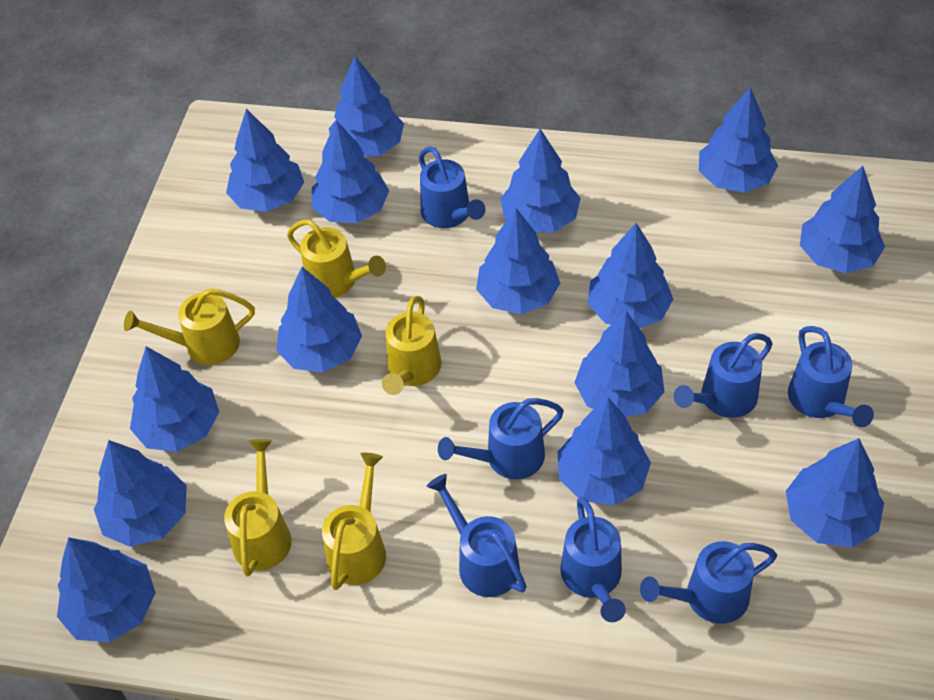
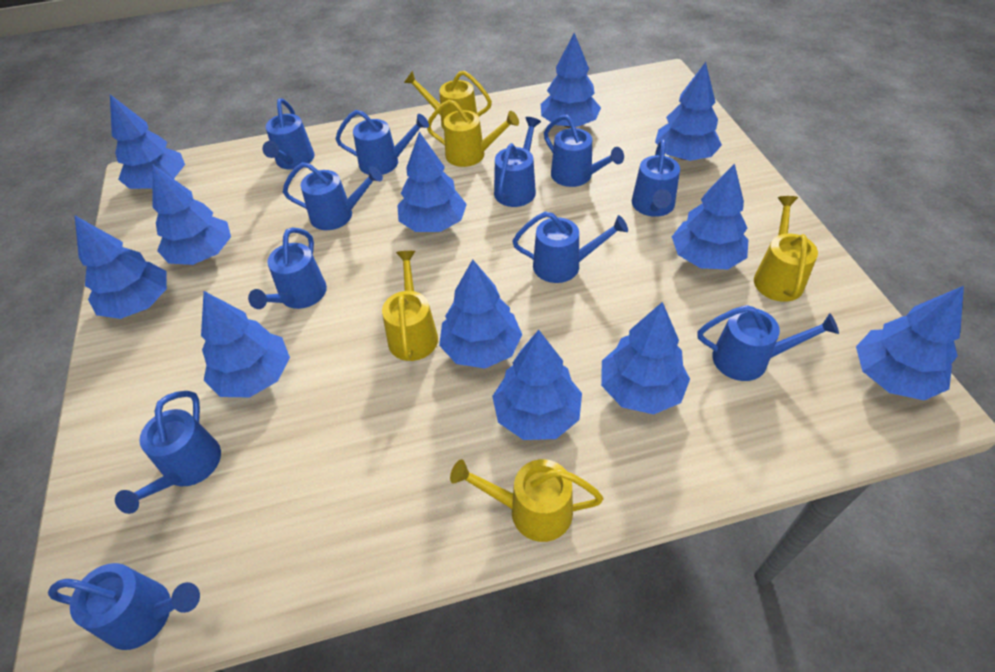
blue tree: 15 -> 12
blue watering can: 7 -> 11

